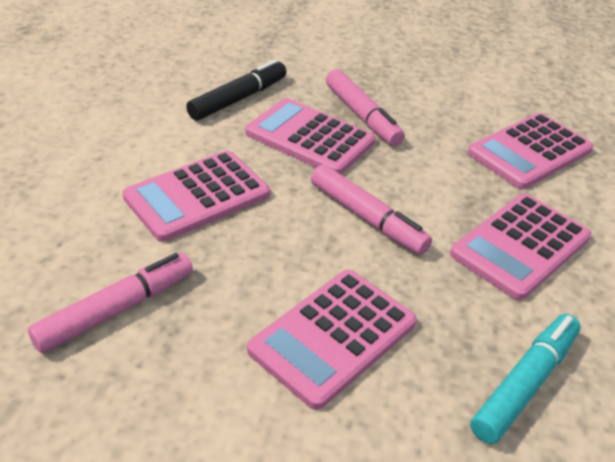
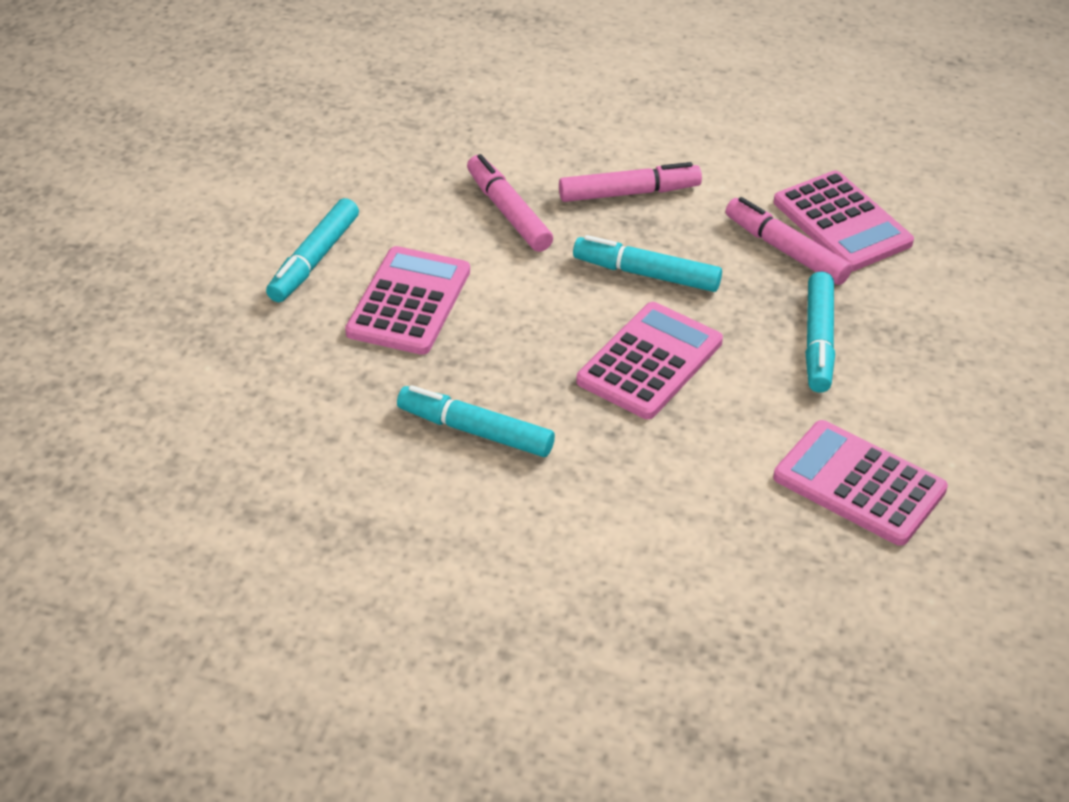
black marker: 1 -> 0
pink calculator: 5 -> 4
turquoise marker: 1 -> 4

